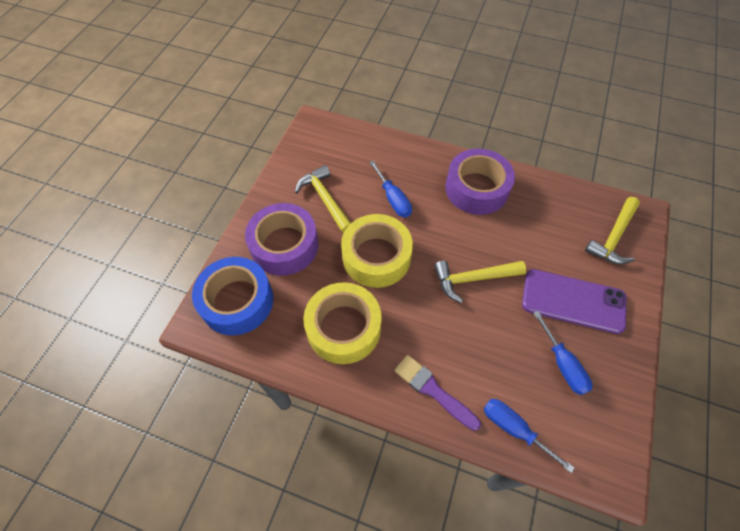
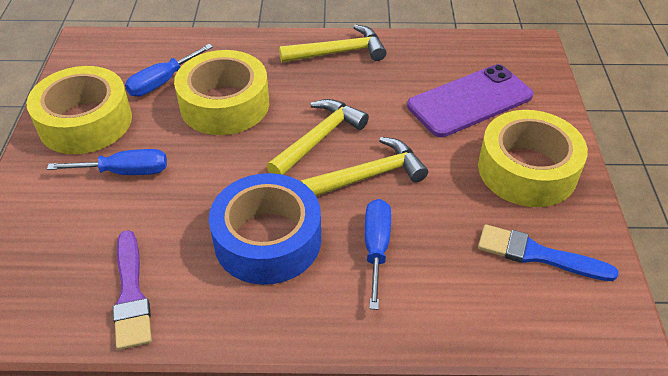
blue brush: 0 -> 1
purple tape: 2 -> 0
yellow tape: 2 -> 3

